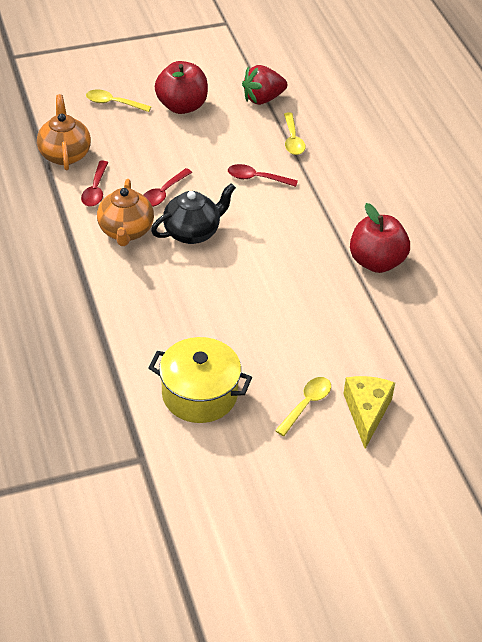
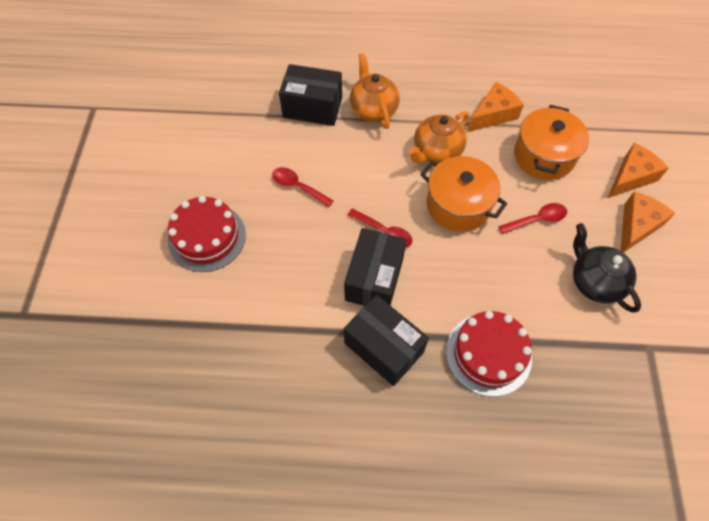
black box: 0 -> 3
orange cheese: 0 -> 3
orange pot: 0 -> 2
red apple: 2 -> 0
red cake: 0 -> 2
red strawberry: 1 -> 0
yellow cheese: 1 -> 0
yellow pot: 1 -> 0
yellow spoon: 3 -> 0

